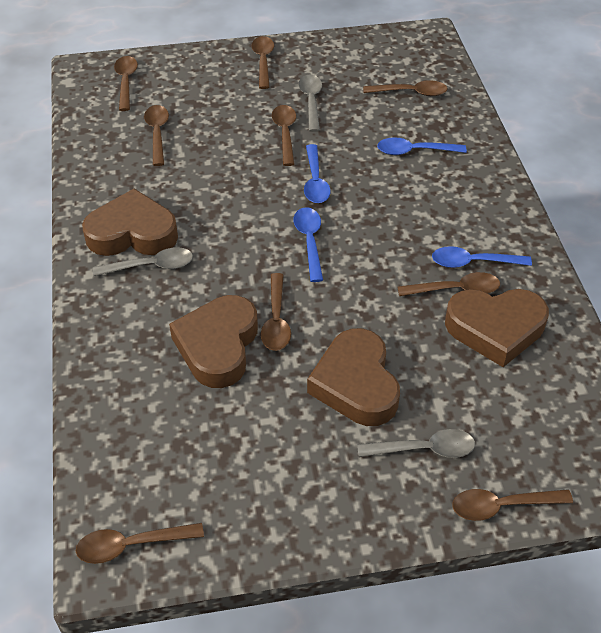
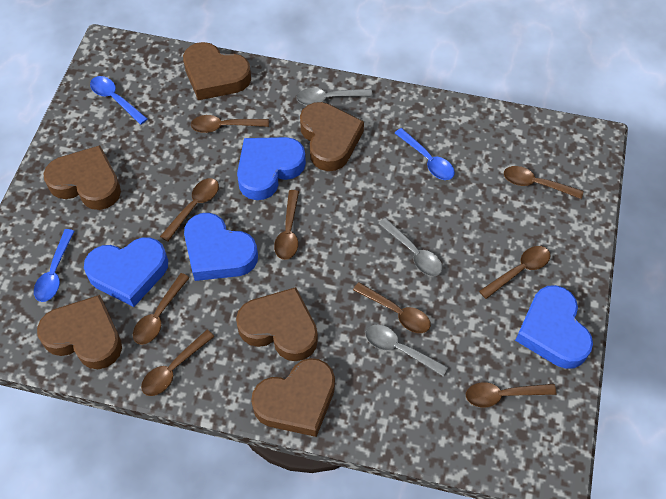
blue heart: 0 -> 4
blue spoon: 4 -> 3
brown heart: 4 -> 6

